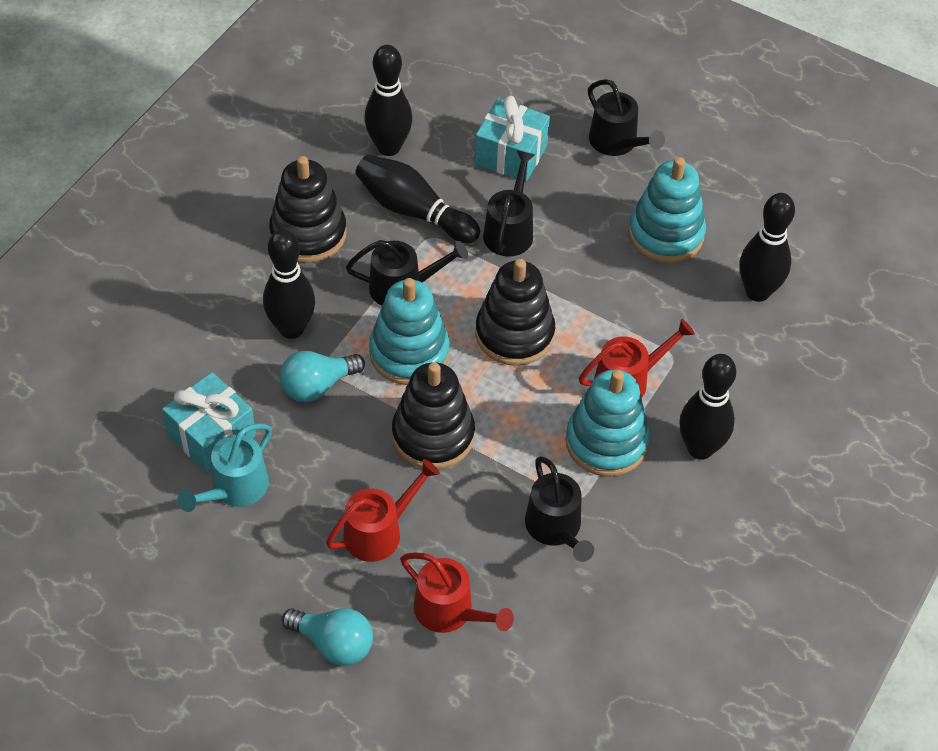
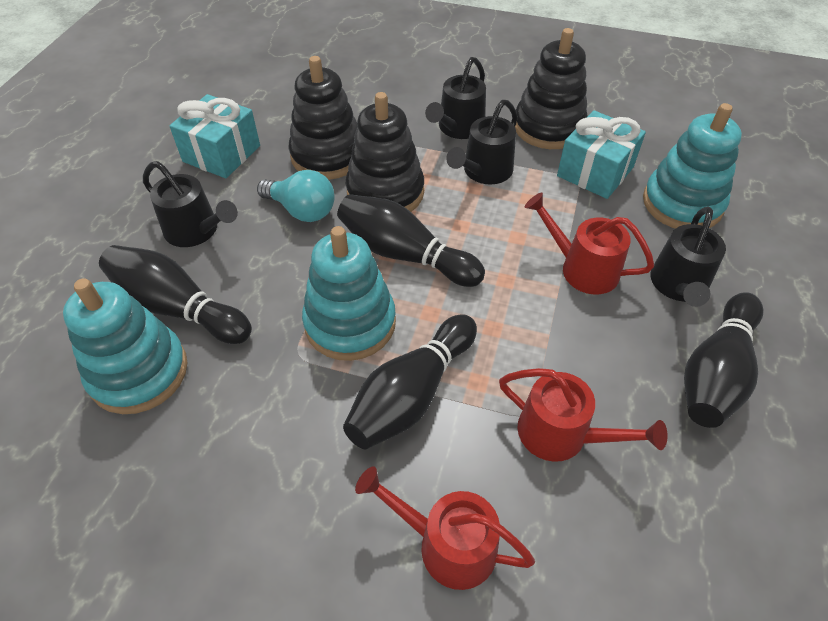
black bowling pin: 5 -> 4
turquoise light bulb: 2 -> 1
turquoise watering can: 1 -> 0

